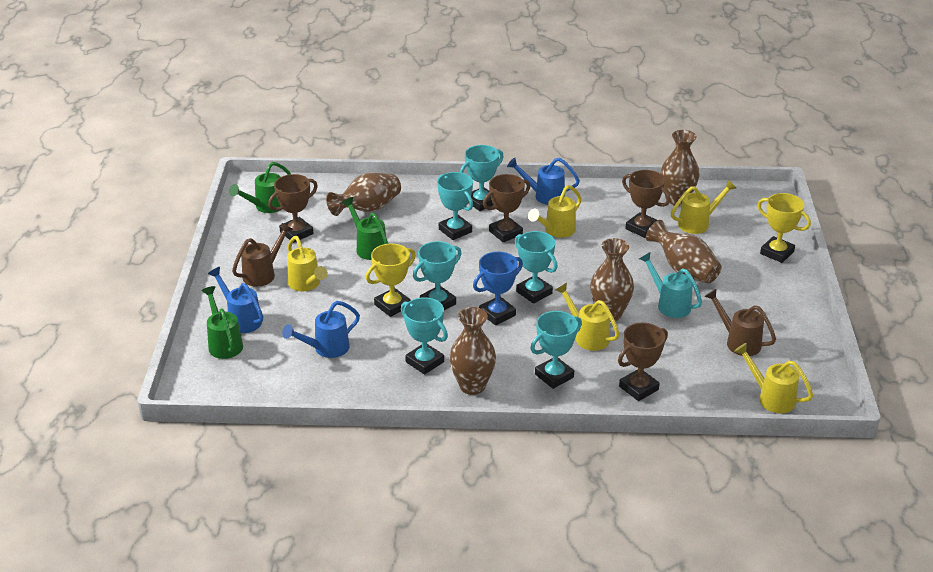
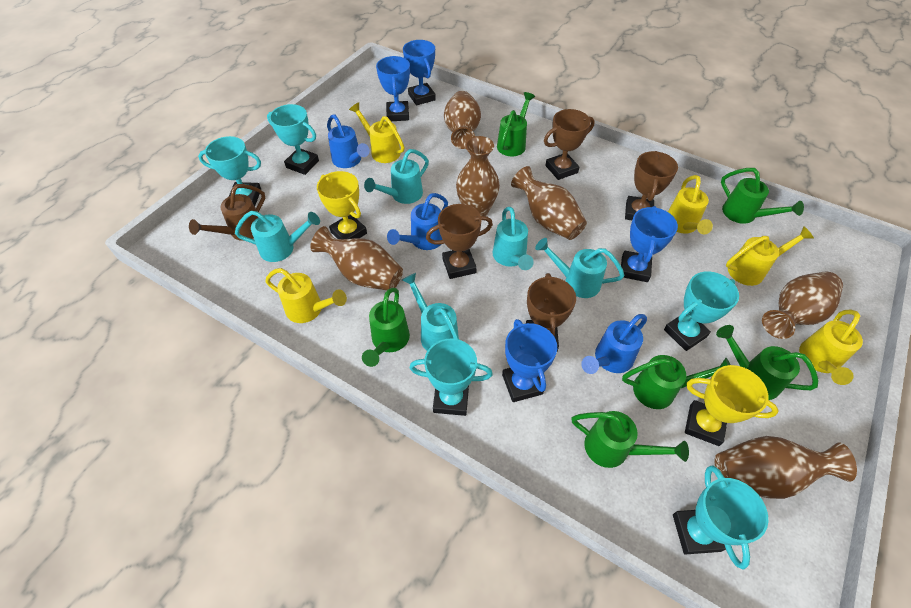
blue trophy: 1 -> 4
brown vase: 5 -> 6
brown watering can: 2 -> 1
green watering can: 3 -> 6
turquoise trophy: 6 -> 5
turquoise watering can: 1 -> 5

